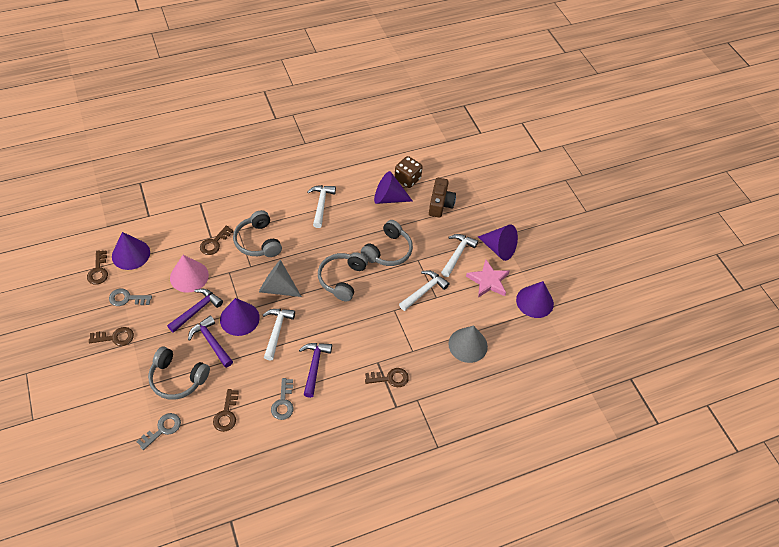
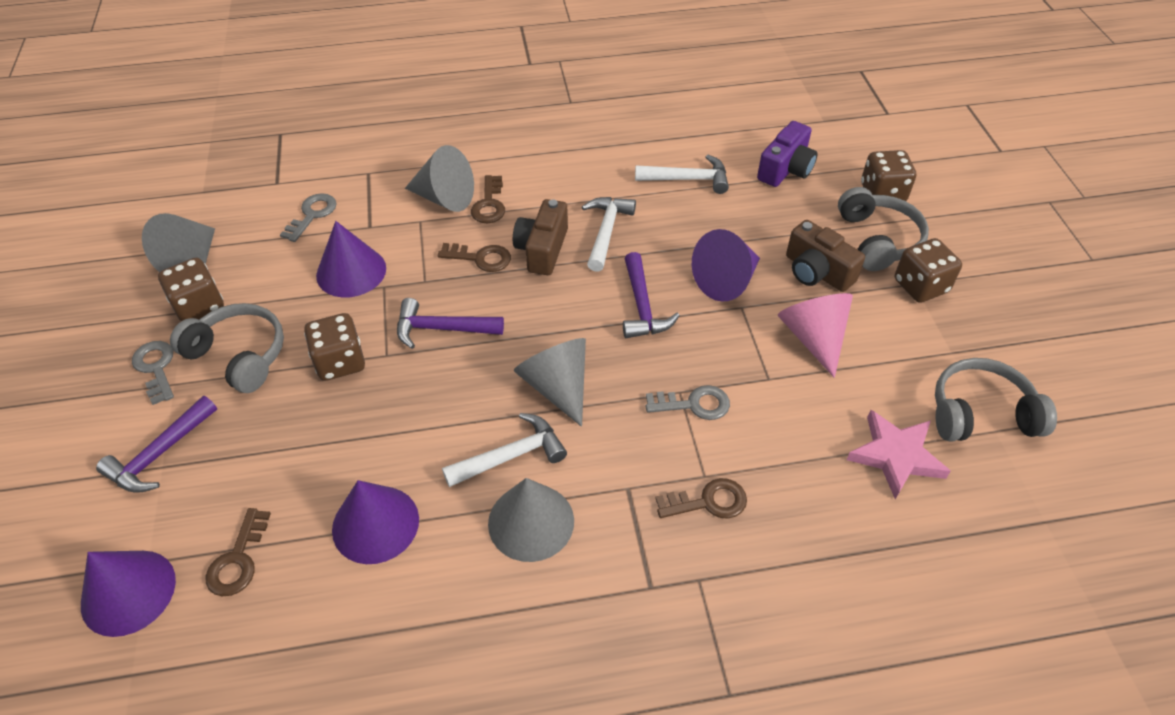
brown camera: 1 -> 2
brown dice: 1 -> 4
brown key: 5 -> 4
grey cone: 2 -> 4
grey headphones: 4 -> 3
purple camera: 0 -> 1
purple cone: 5 -> 4
white hammer: 4 -> 3

